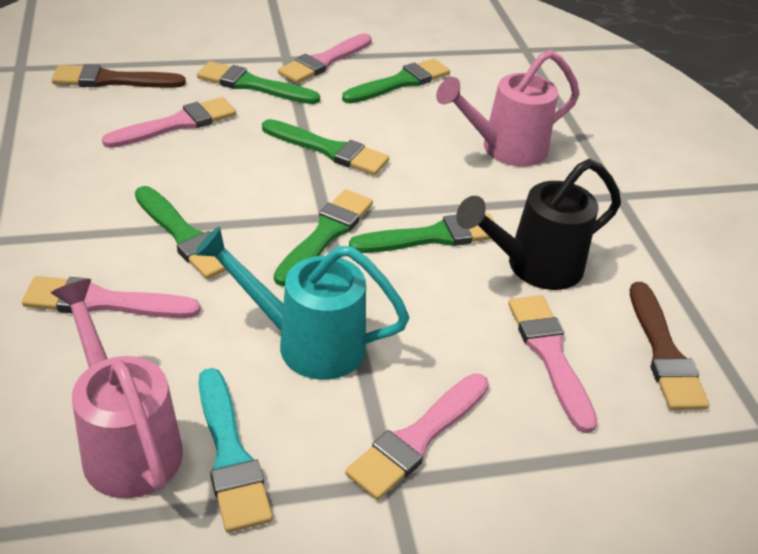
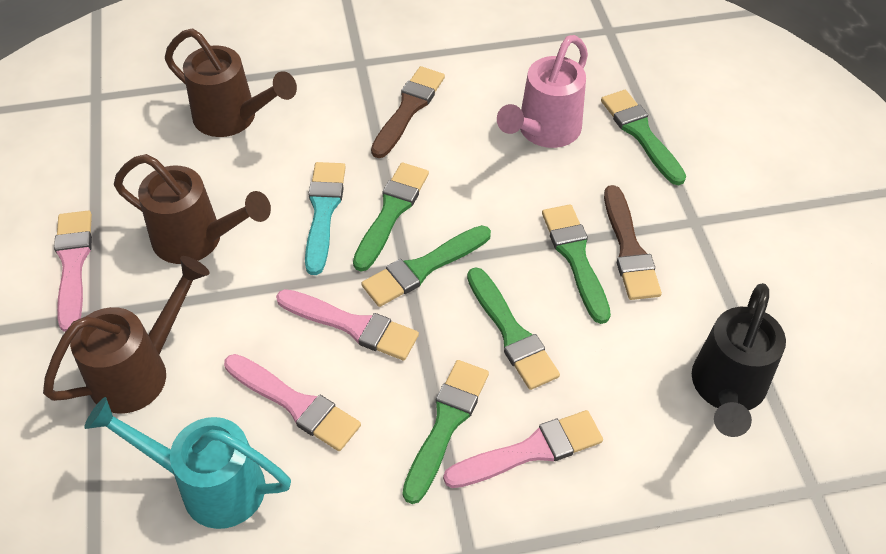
brown watering can: 0 -> 3
pink brush: 5 -> 4
pink watering can: 2 -> 1

